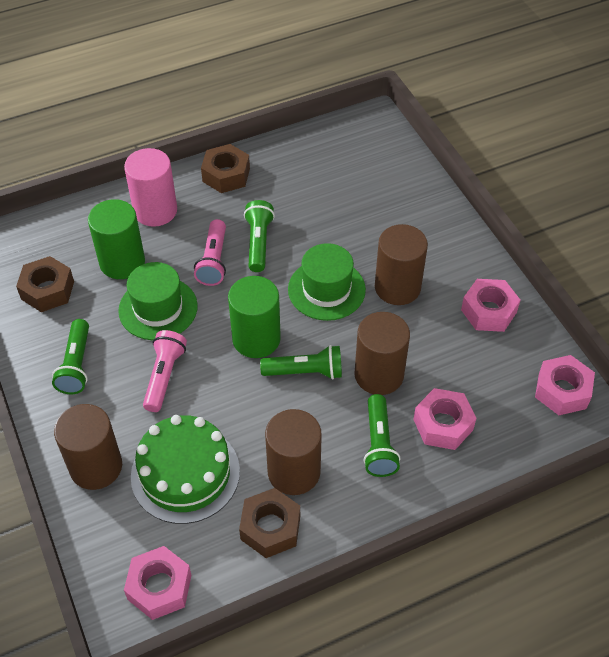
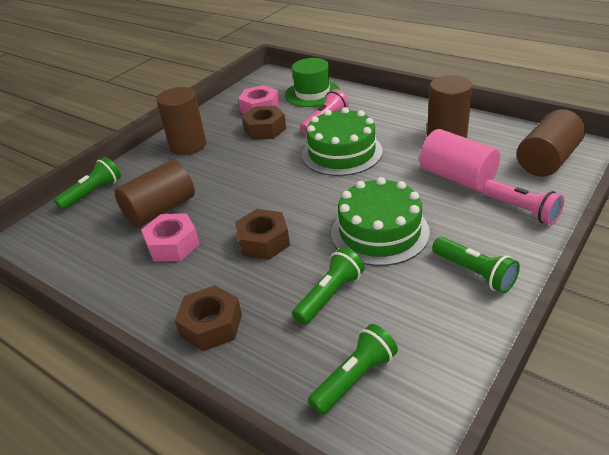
green cake: 1 -> 2
green cylinder: 2 -> 0
green hat: 2 -> 1
pink nut: 4 -> 2

